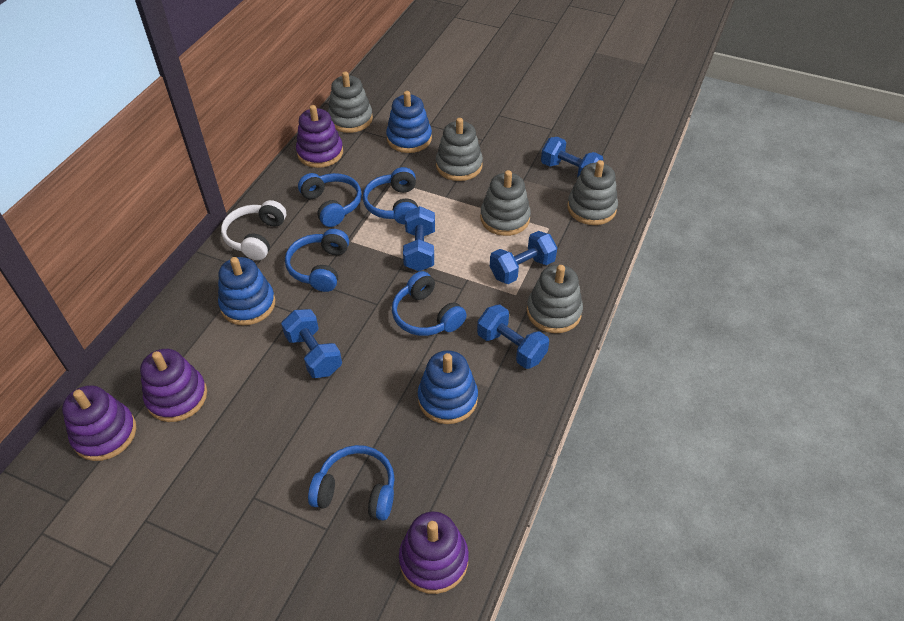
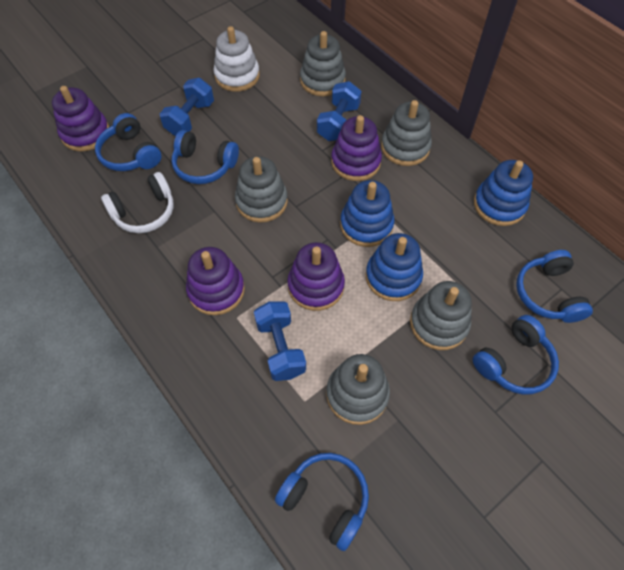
blue dumbbell: 5 -> 3
white stacking toy: 0 -> 1

